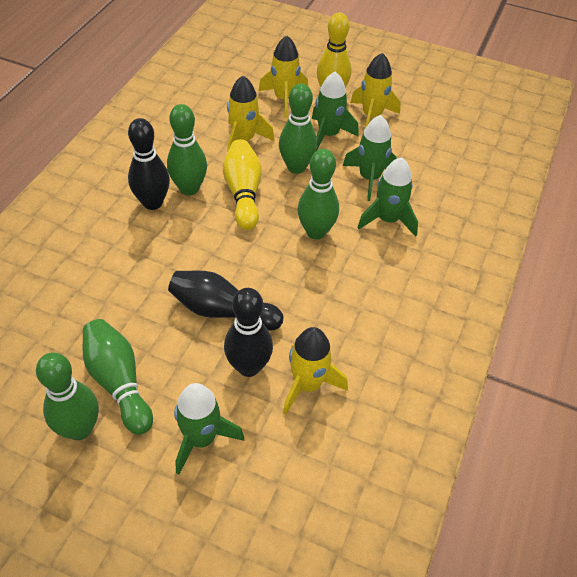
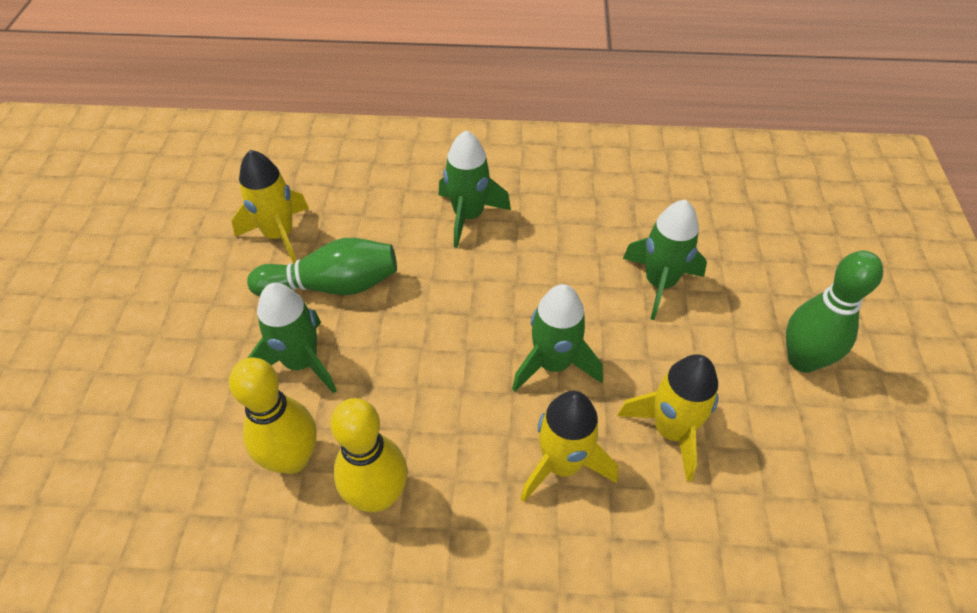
black bowling pin: 3 -> 0
green bowling pin: 5 -> 2
yellow rocket: 4 -> 3

